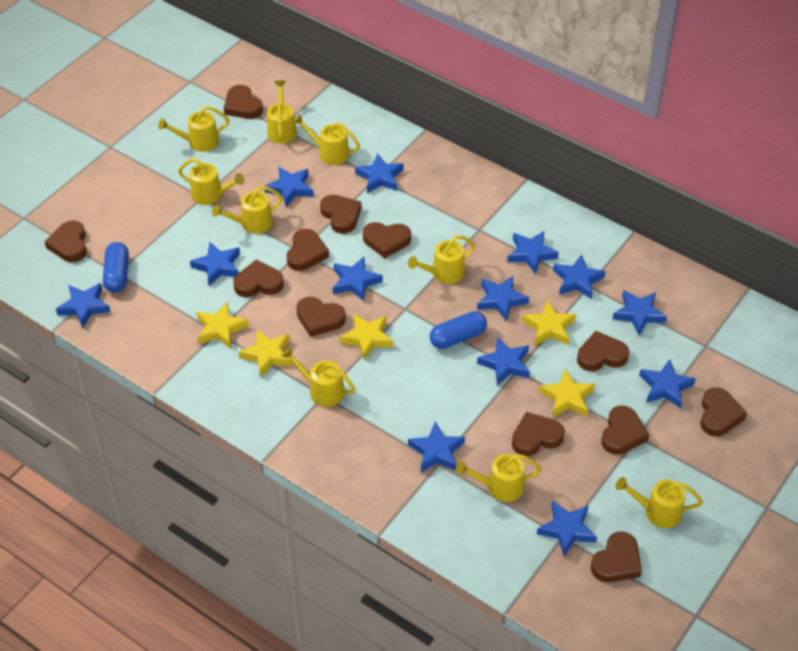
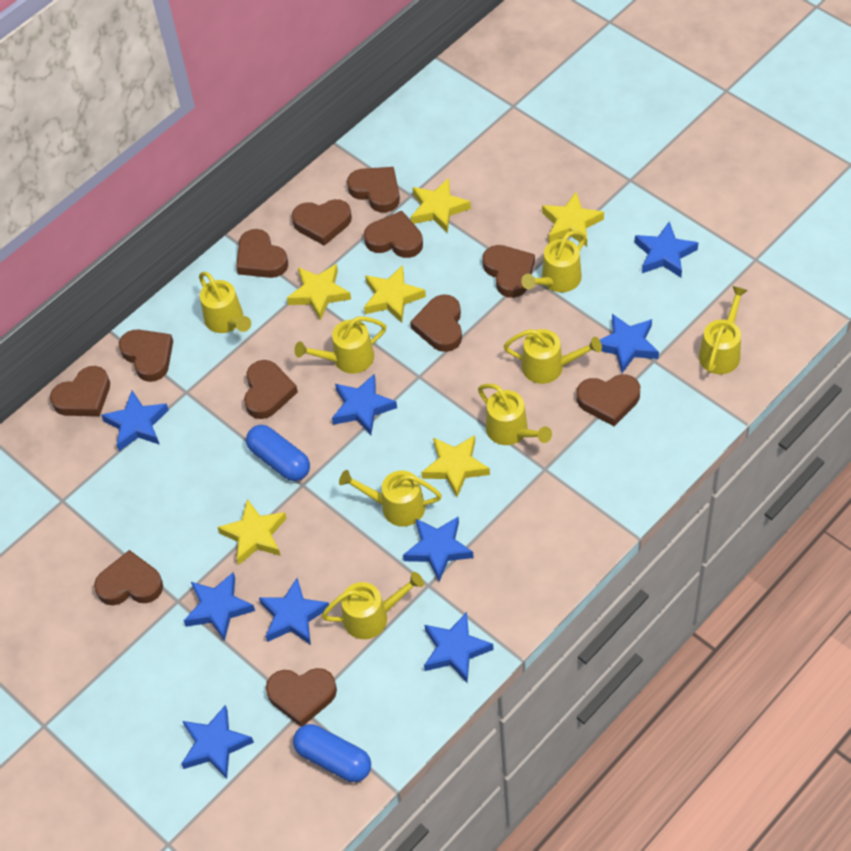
blue star: 13 -> 9
yellow star: 5 -> 6
yellow watering can: 9 -> 8

